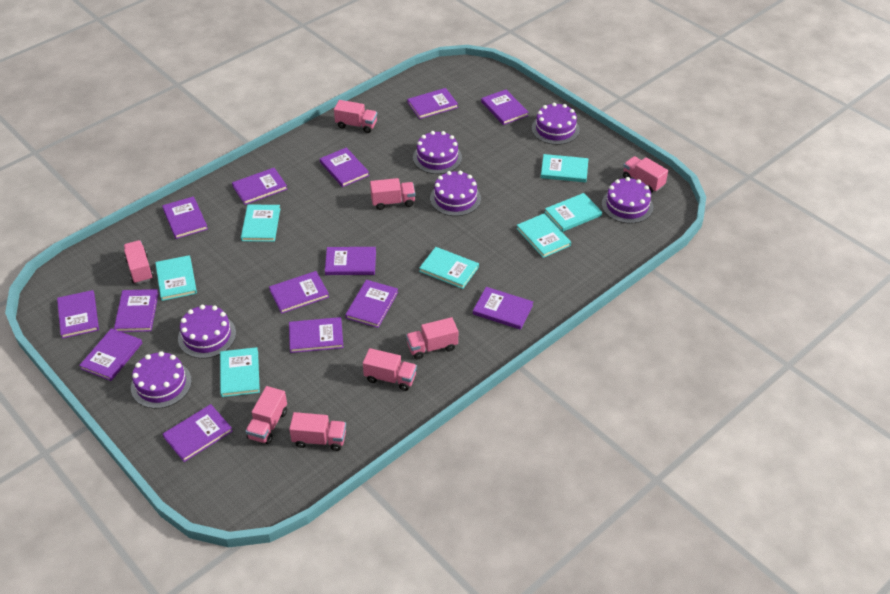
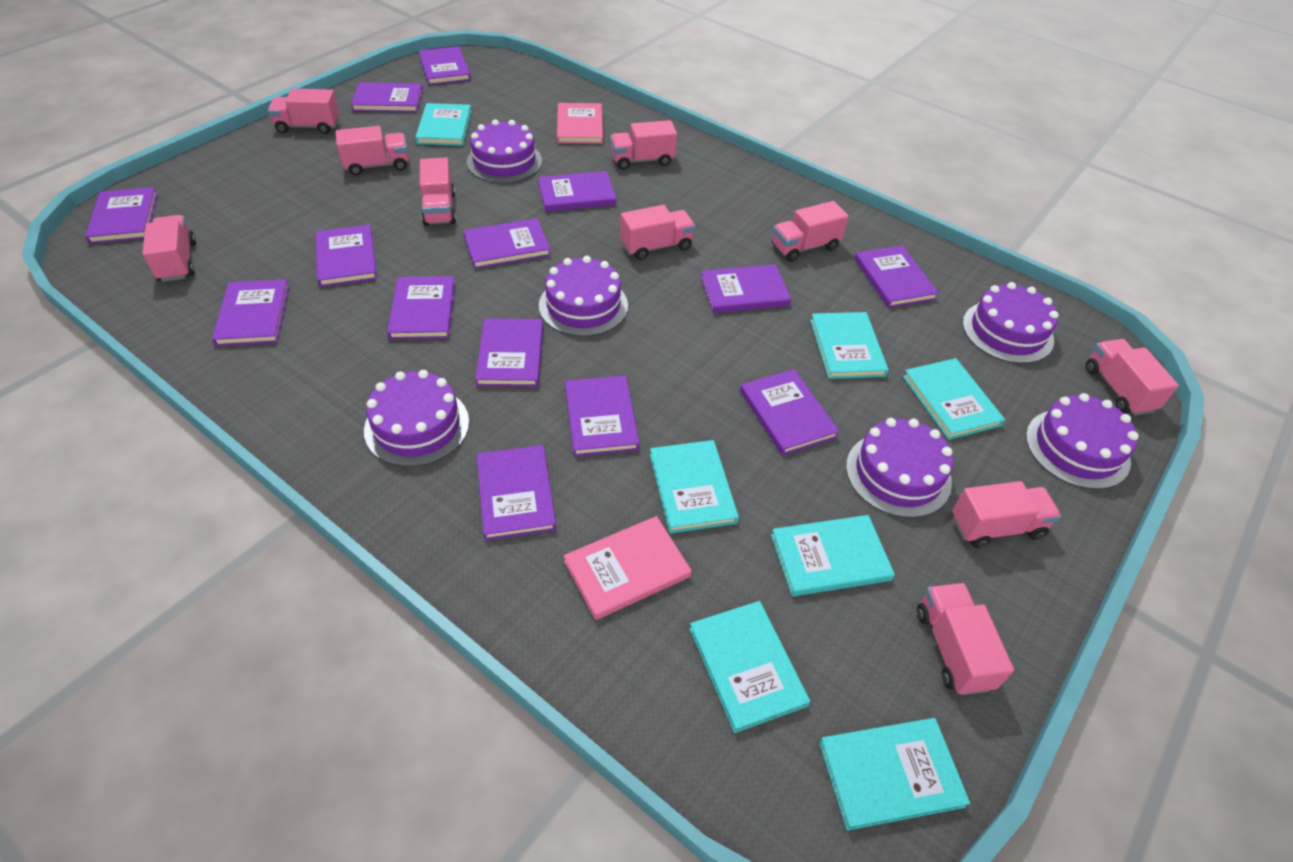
pink book: 0 -> 2
pink truck: 8 -> 10

